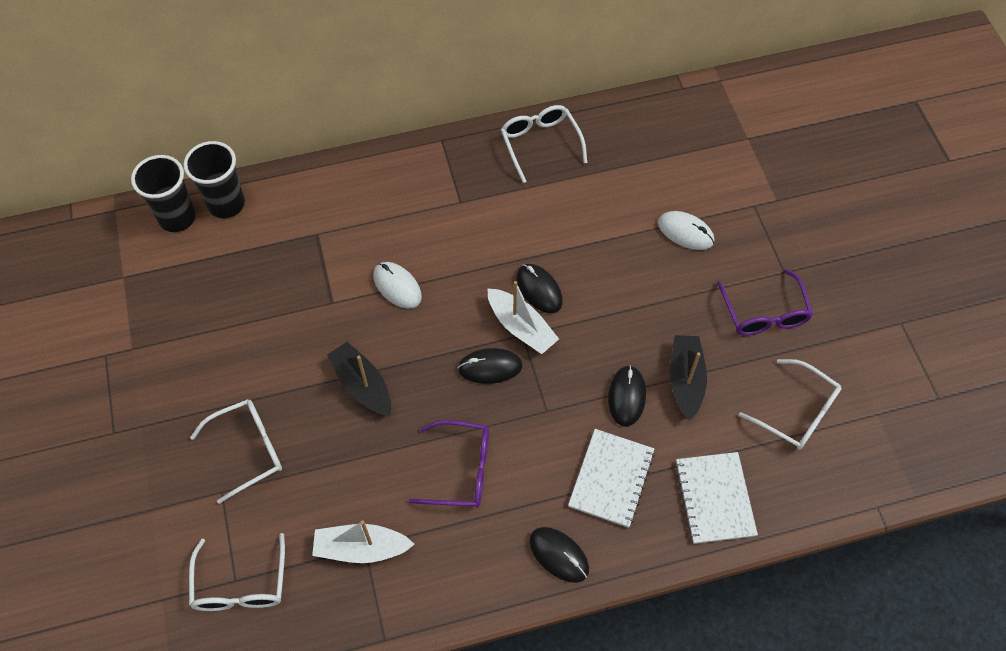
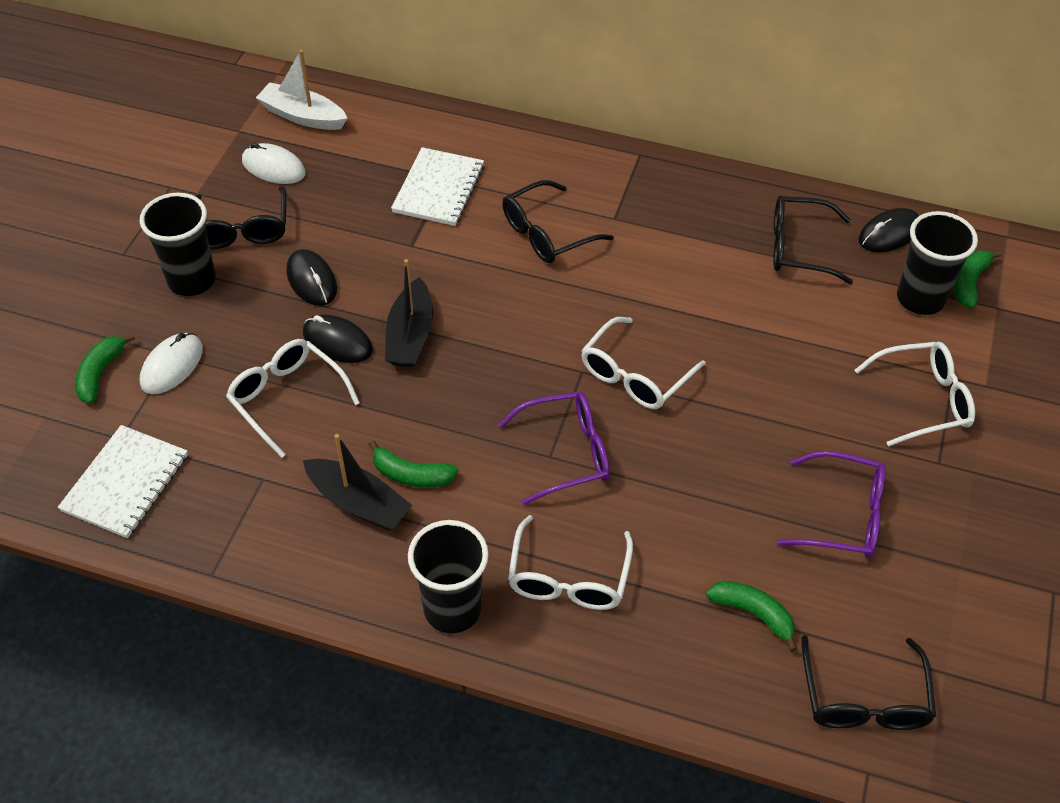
black cup: 2 -> 3
black glasses: 0 -> 4
black mouse: 4 -> 3
green banana: 0 -> 4
white boat: 2 -> 1

